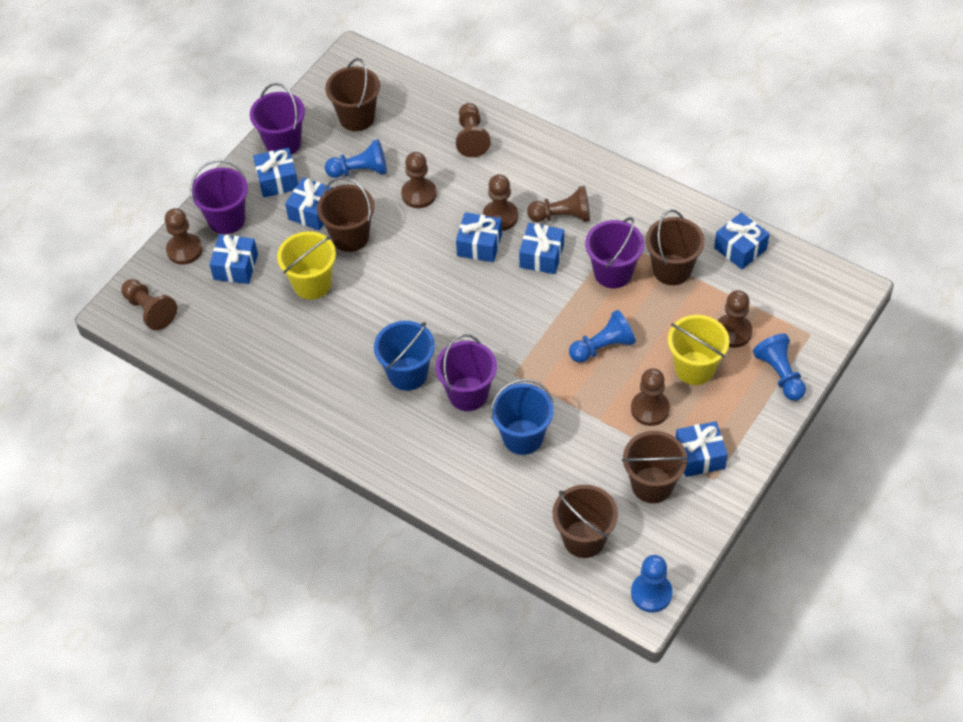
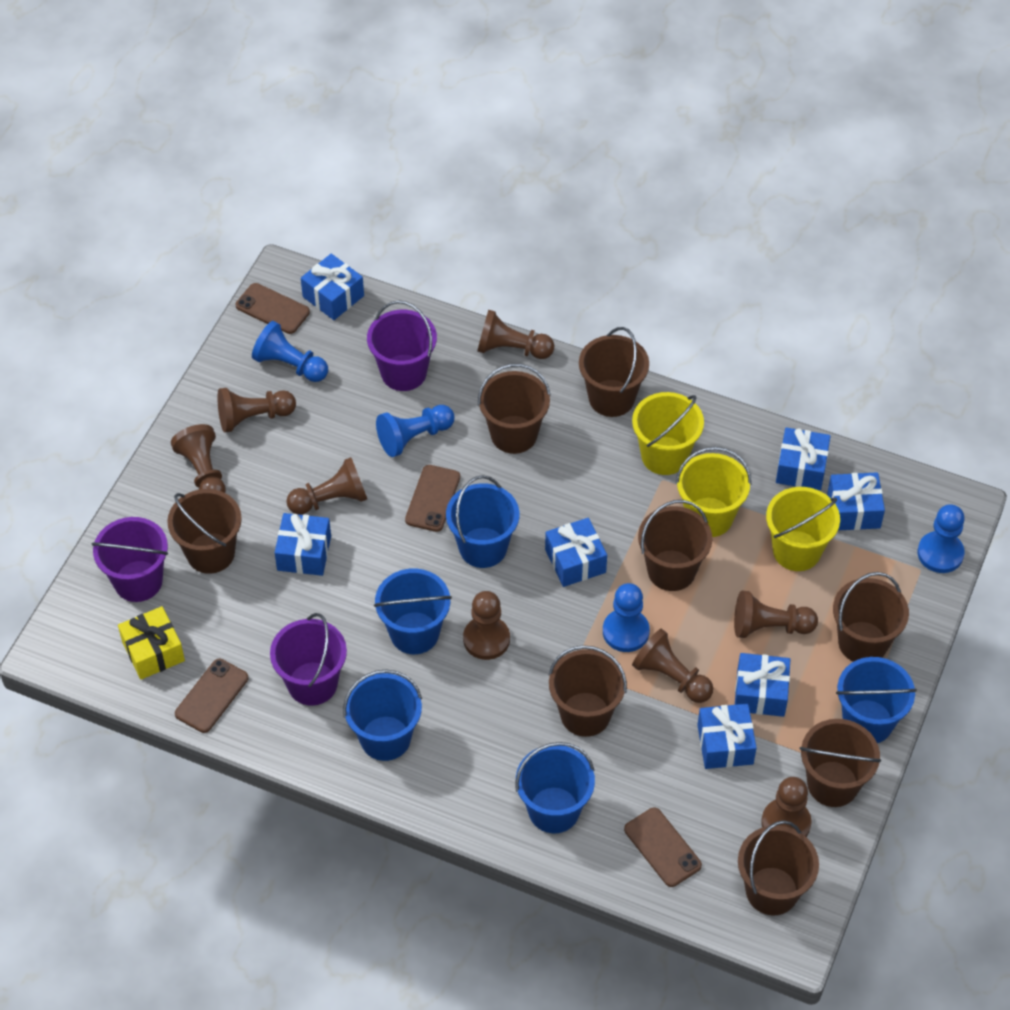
blue bucket: 2 -> 5
brown bucket: 5 -> 8
brown phone: 0 -> 4
purple bucket: 4 -> 3
yellow bucket: 2 -> 3
yellow gift: 0 -> 1

